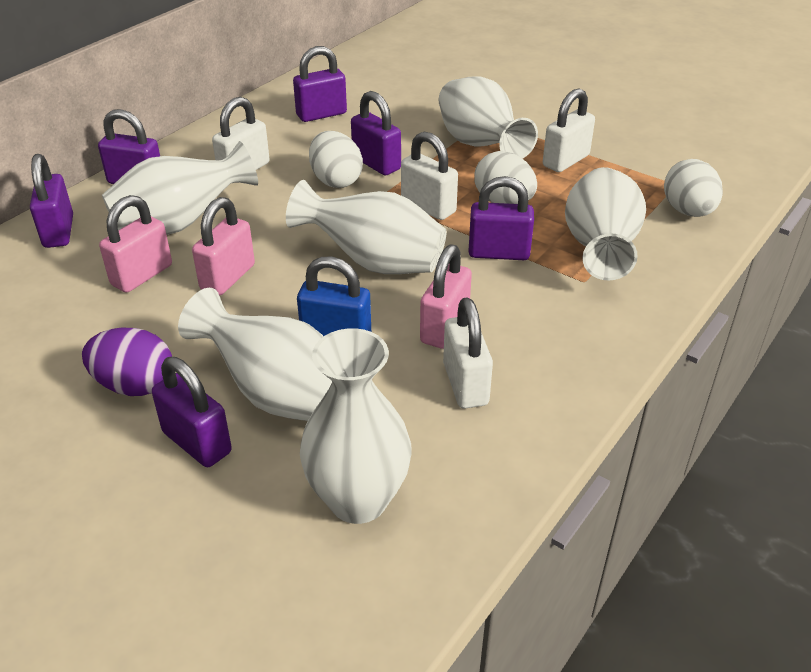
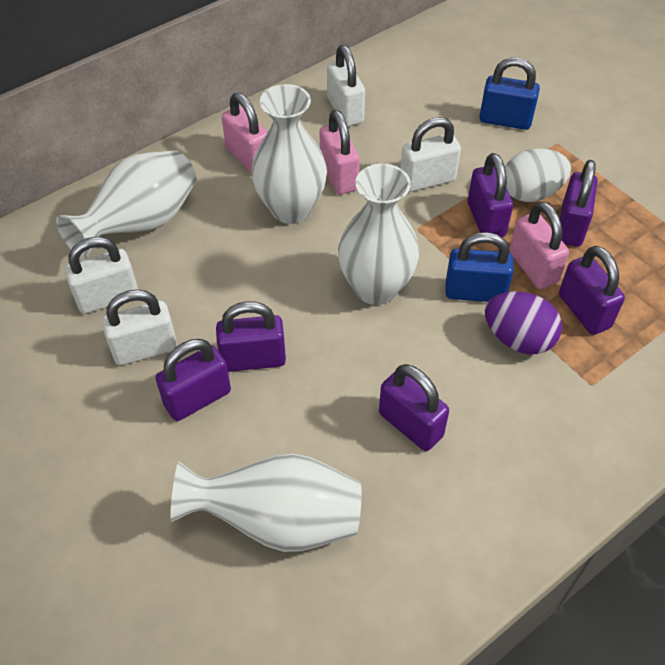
blue padlock: 1 -> 2
white egg: 3 -> 1
white vase: 6 -> 4

